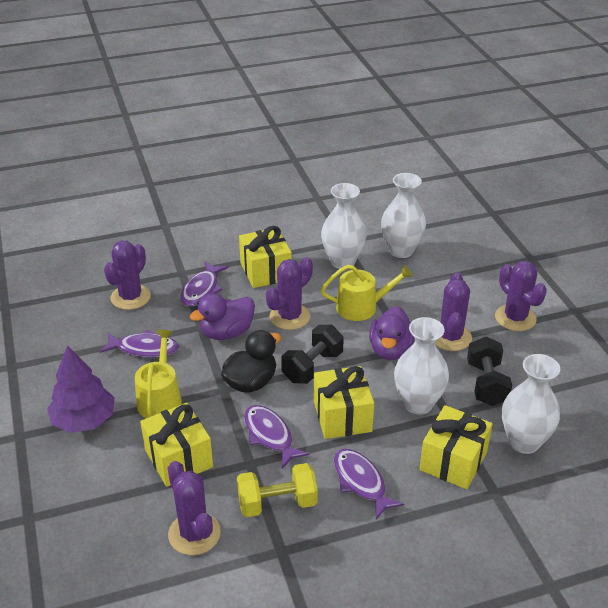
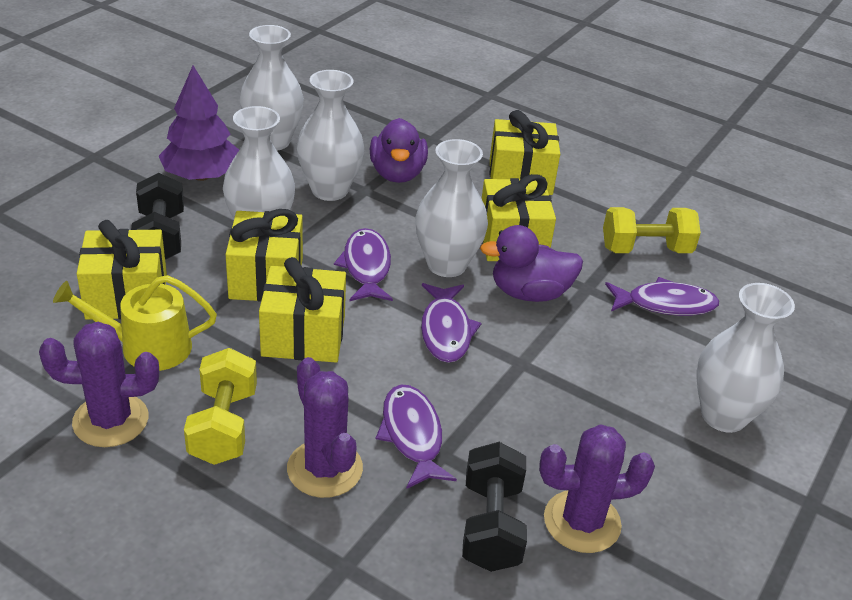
black duck: 1 -> 0
purple cactus: 5 -> 3
white vase: 4 -> 5
yellow dumbbell: 1 -> 2
yellow gift: 4 -> 5
yellow watering can: 2 -> 1

